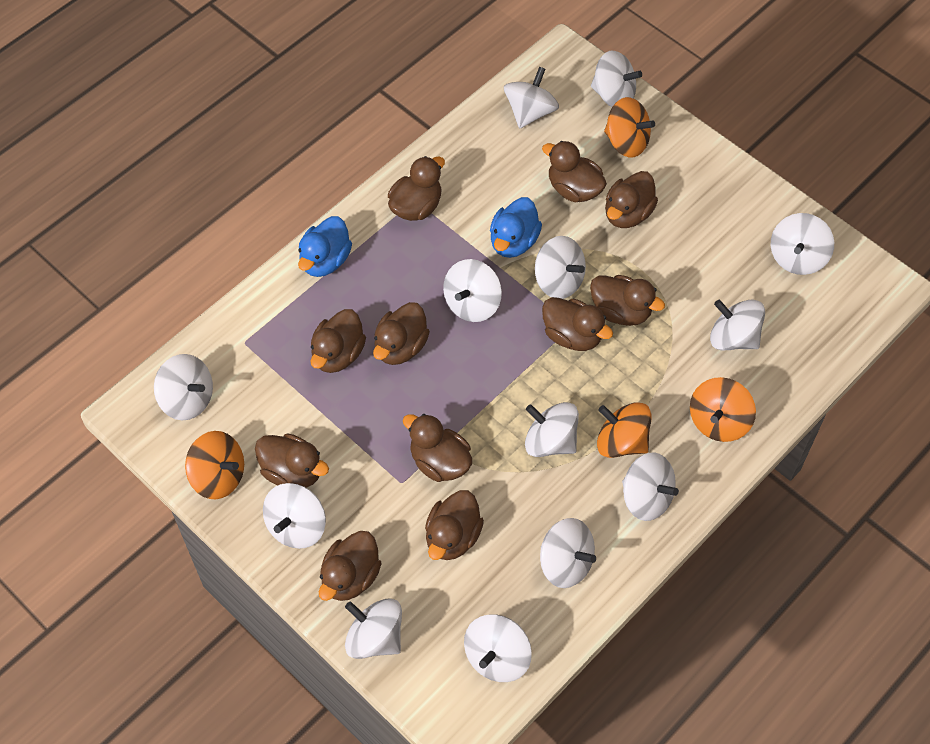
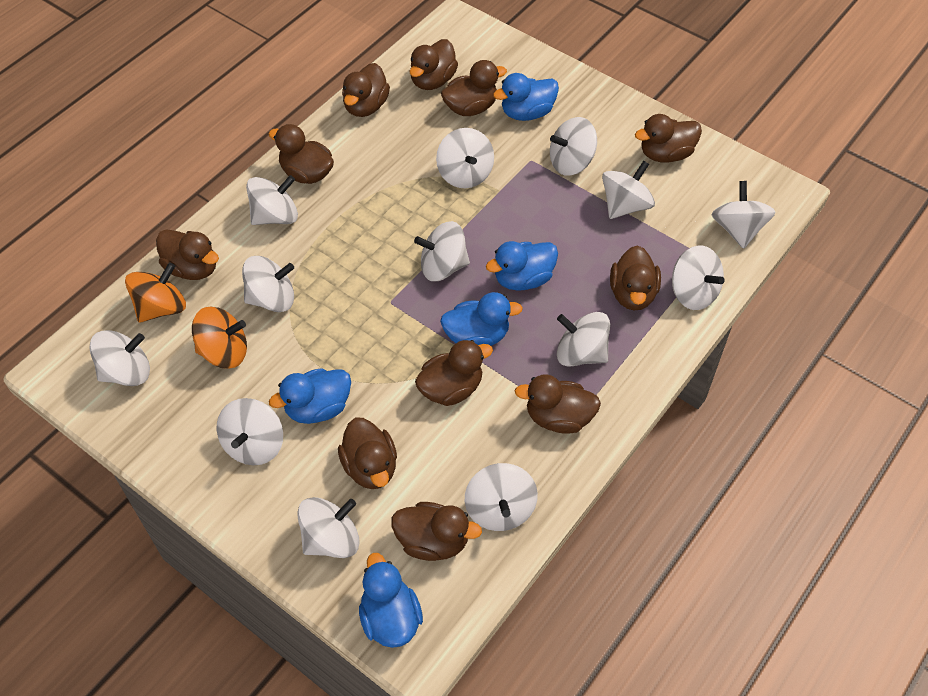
blue duck: 2 -> 5
orange spinning top: 4 -> 2

